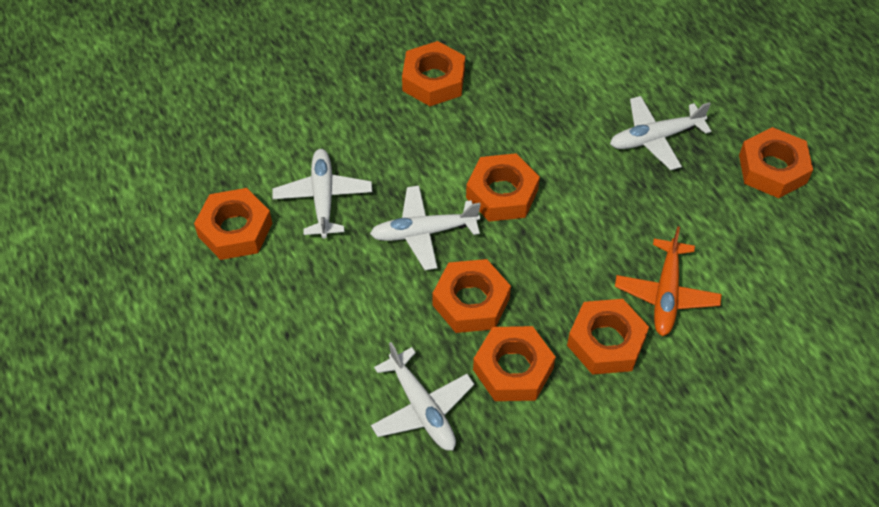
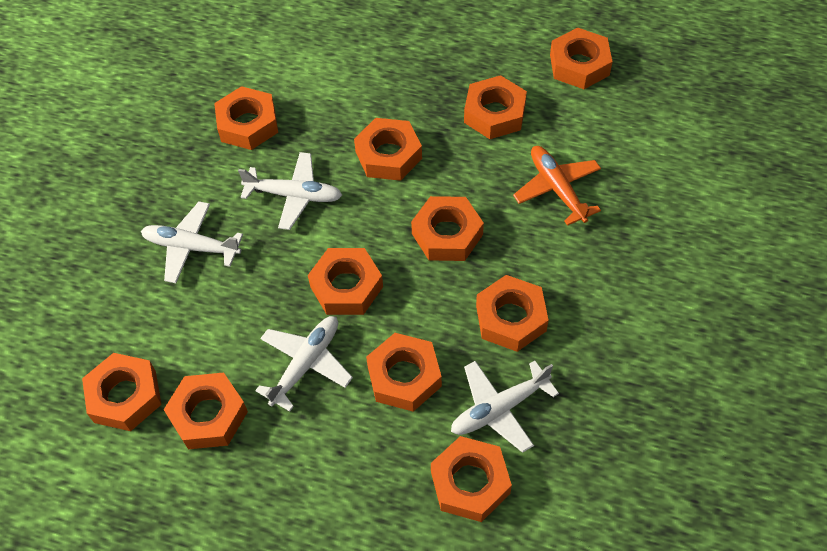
orange nut: 7 -> 11

